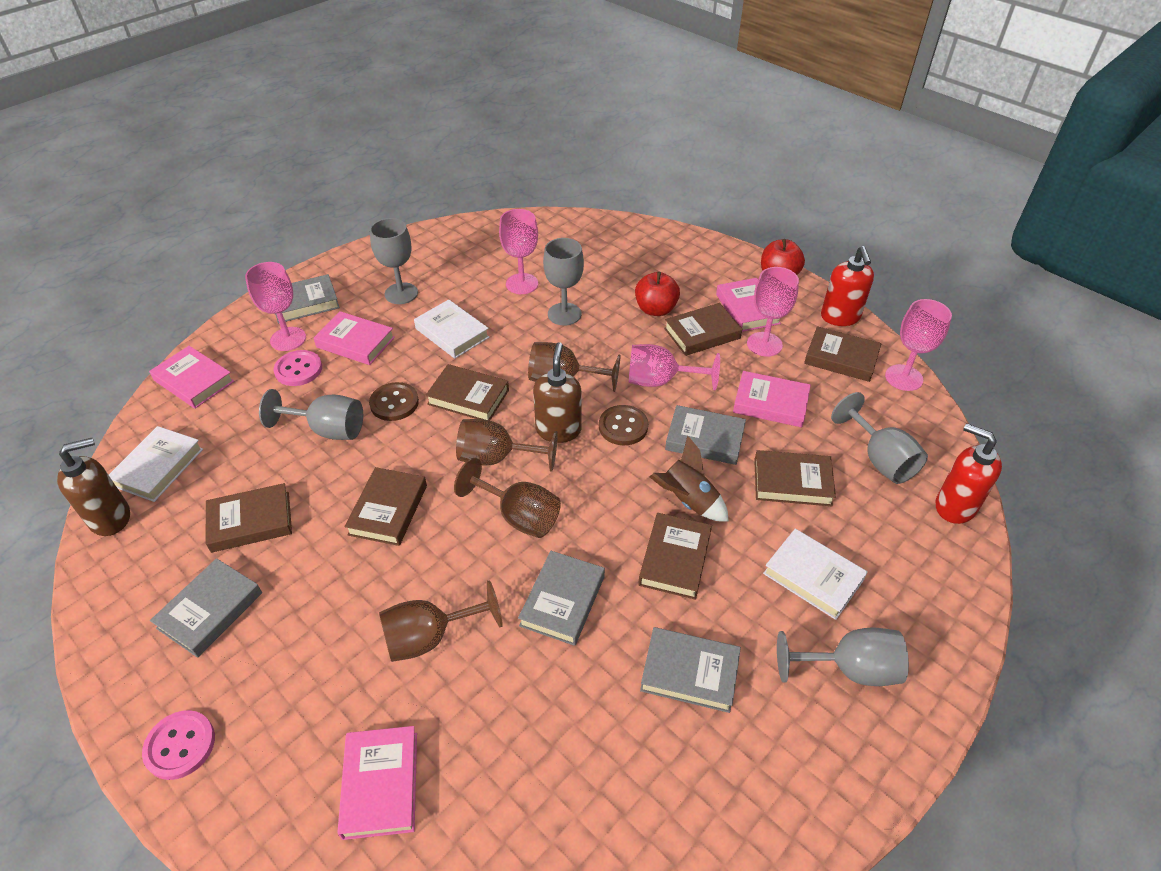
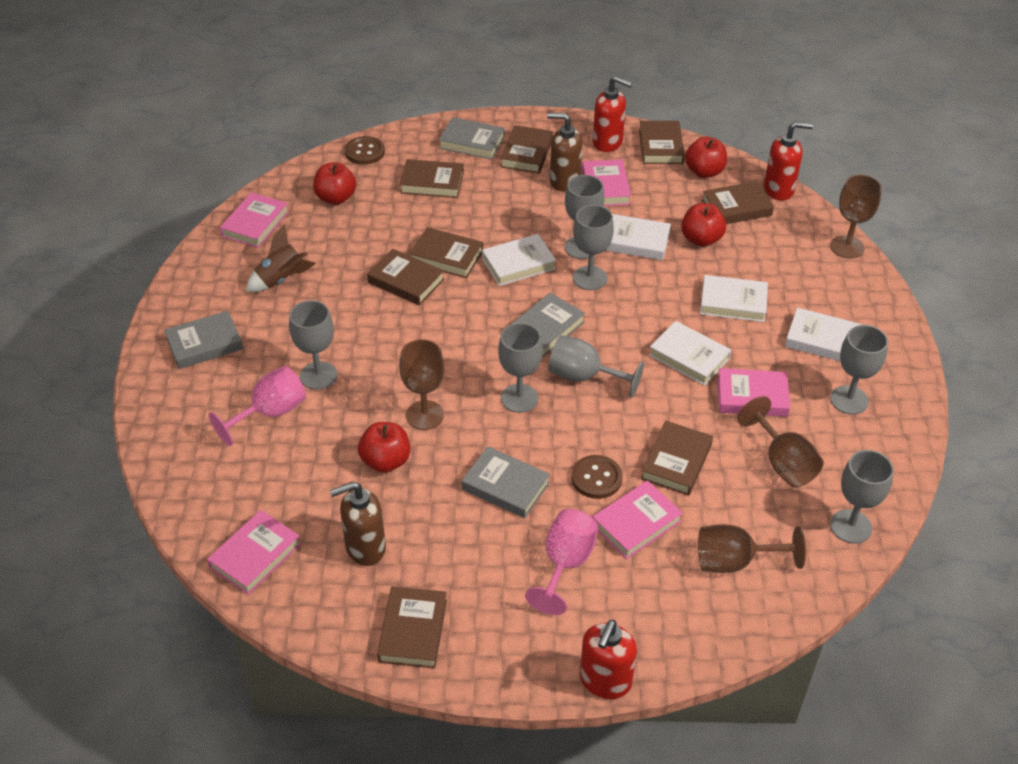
brown book: 7 -> 8
grey book: 5 -> 4
grey goblet: 5 -> 7
pink button: 2 -> 0
pink goblet: 5 -> 2
red apple: 2 -> 4
red soap dispenser: 2 -> 3
white book: 3 -> 5

